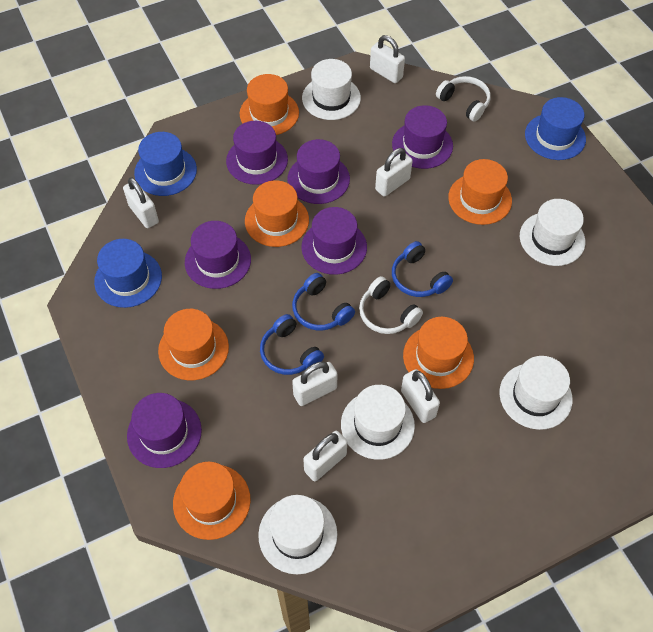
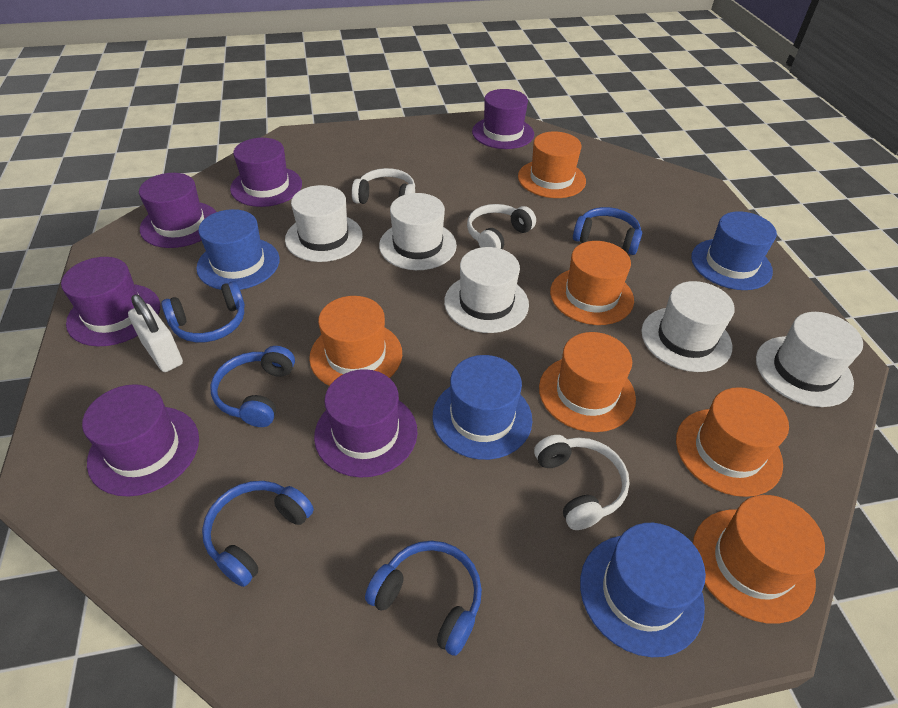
blue hat: 3 -> 4
blue headphones: 3 -> 5
white headphones: 2 -> 3
white padlock: 6 -> 1

